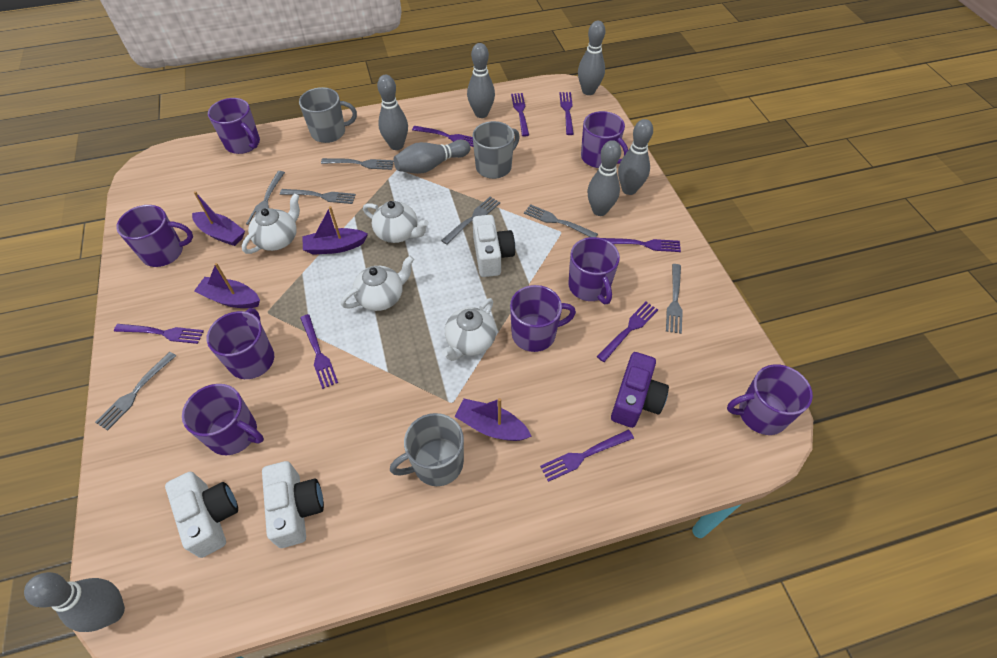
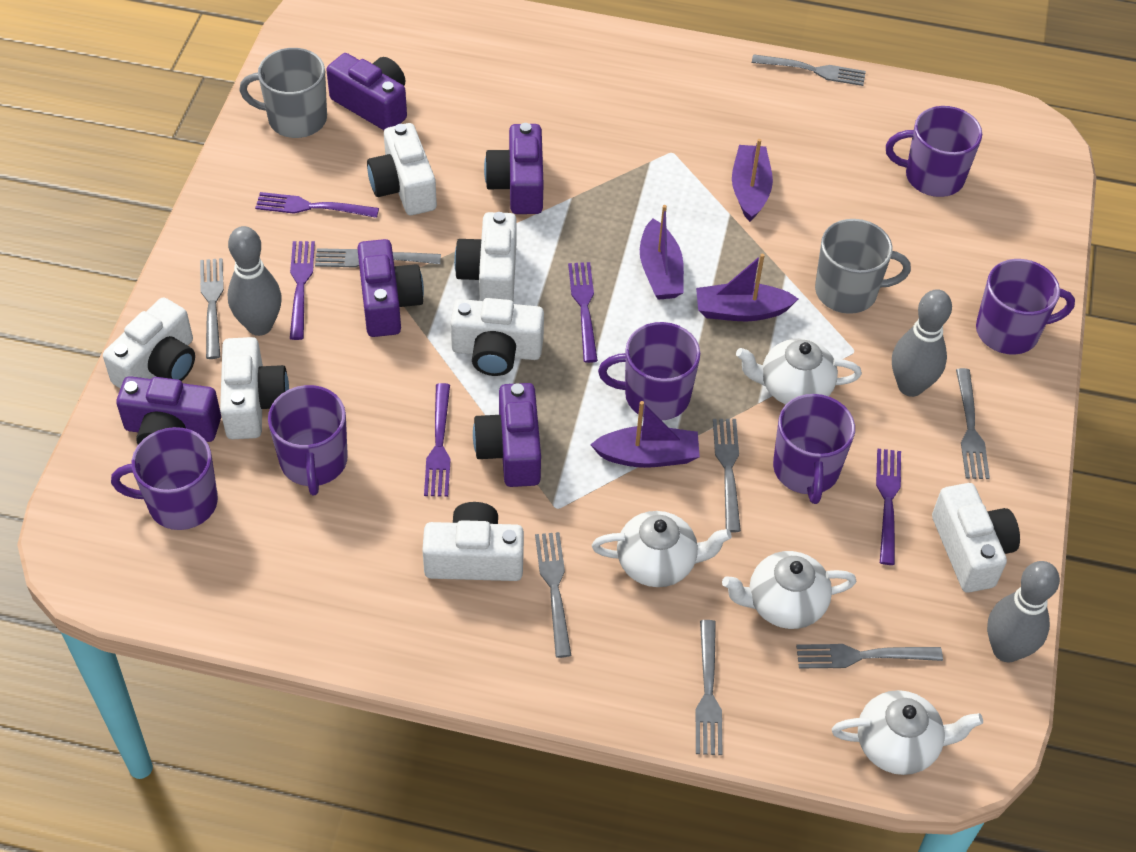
grey bowling pin: 7 -> 3
grey fork: 7 -> 8
grey mug: 3 -> 2
purple camera: 1 -> 5
purple fork: 8 -> 5
purple mug: 8 -> 6
white camera: 3 -> 7

